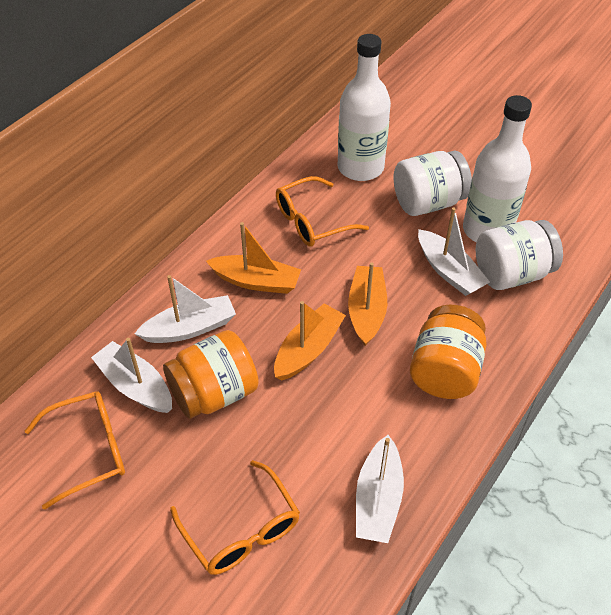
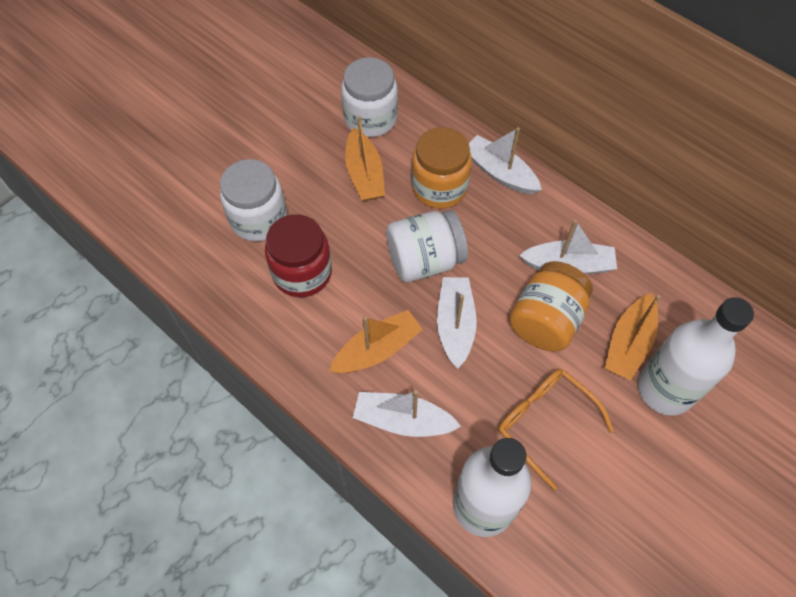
orange glasses: 3 -> 1
red jar: 0 -> 1
white jar: 2 -> 3

